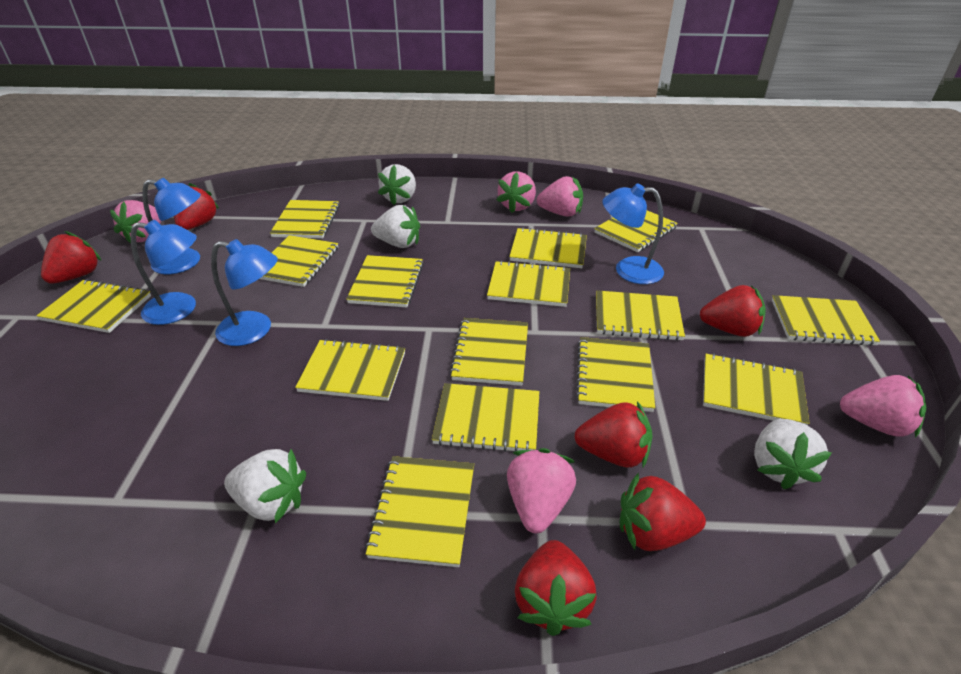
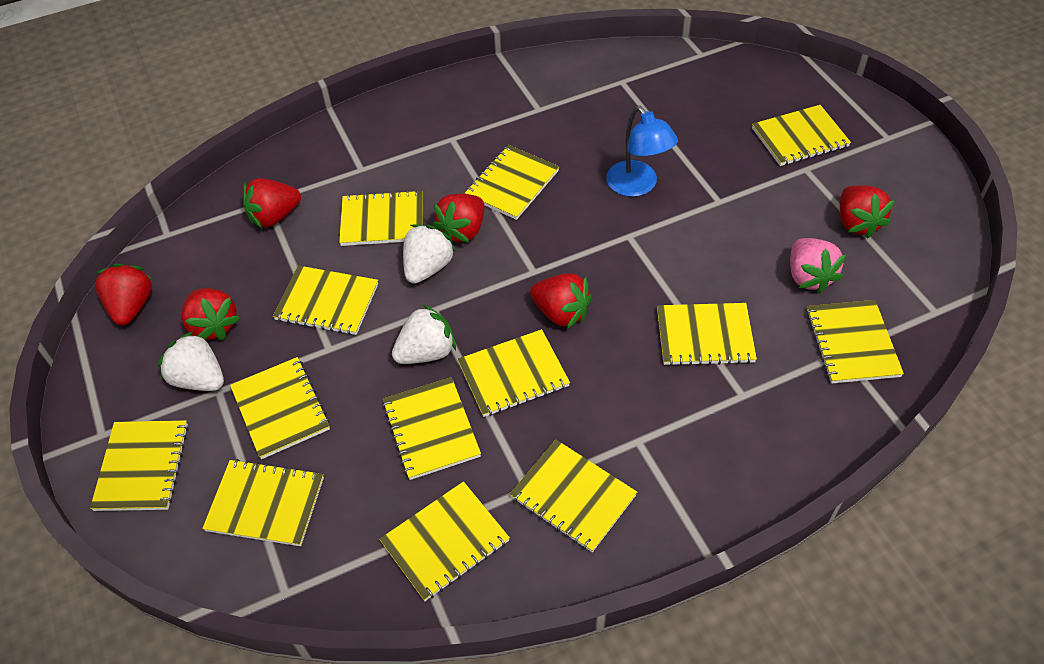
blue lamp: 4 -> 1
pink strawberry: 5 -> 1
white strawberry: 4 -> 3
yellow notebook: 15 -> 13

